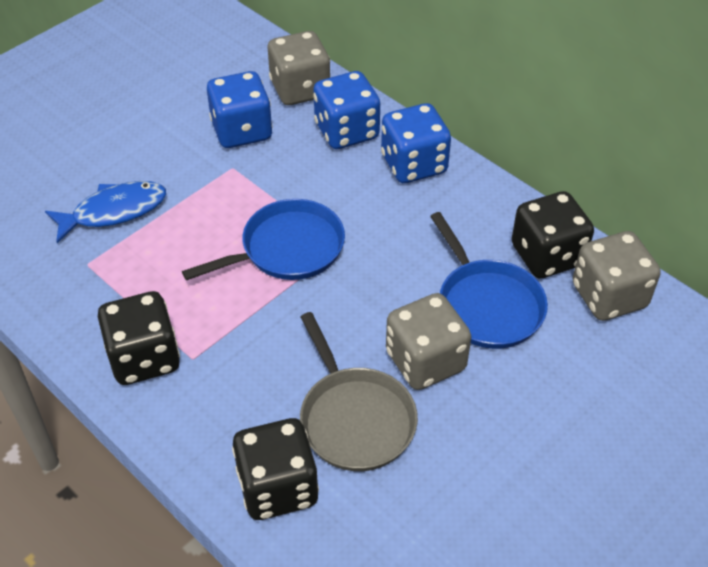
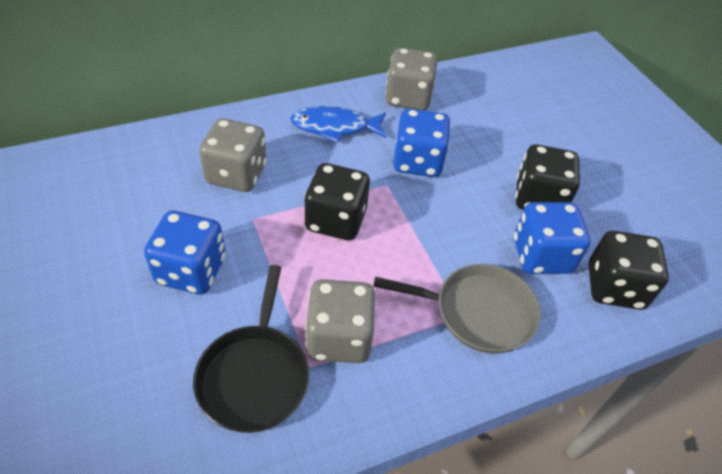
black pan: 0 -> 1
blue pan: 2 -> 0

